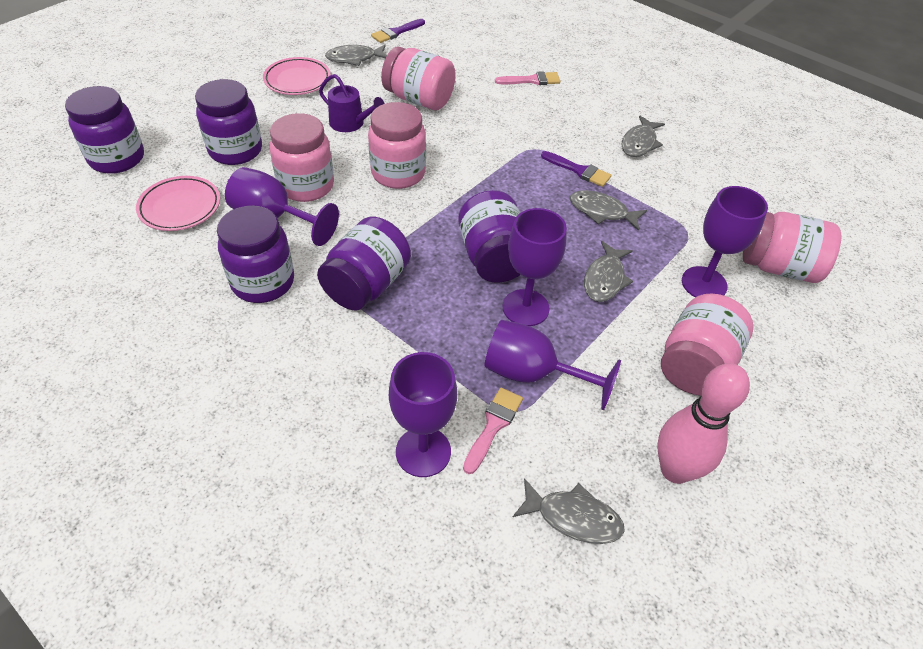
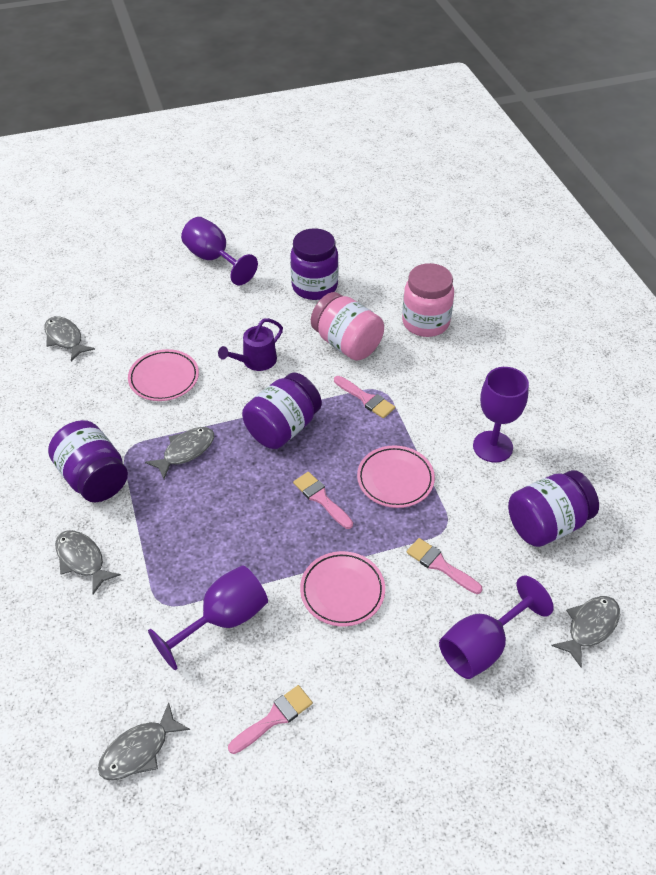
pink bowling pin: 1 -> 0
pink brush: 2 -> 4
pink jar: 5 -> 2
pink plate: 2 -> 3
purple brush: 2 -> 0
purple goblet: 5 -> 4
purple jar: 5 -> 4

